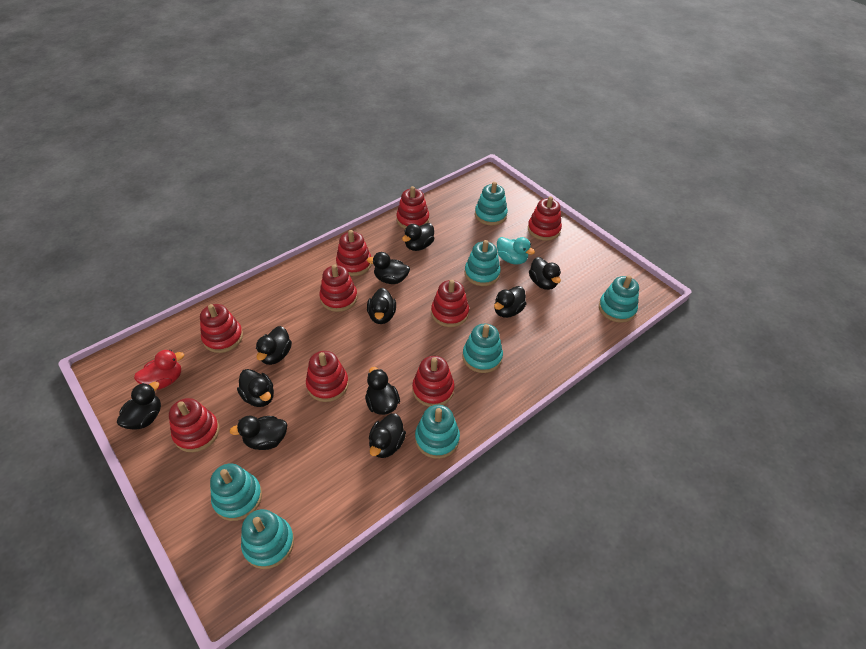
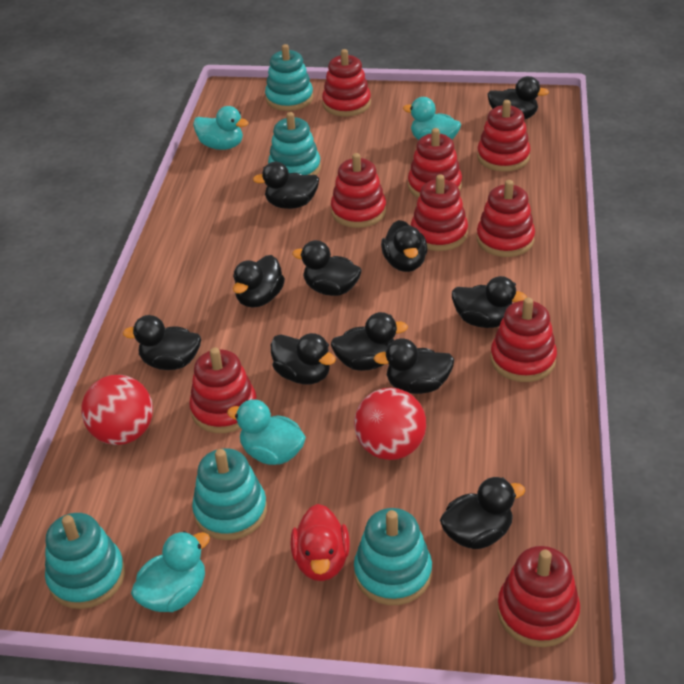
red ball: 0 -> 2
turquoise duck: 1 -> 4
turquoise stacking toy: 7 -> 5

